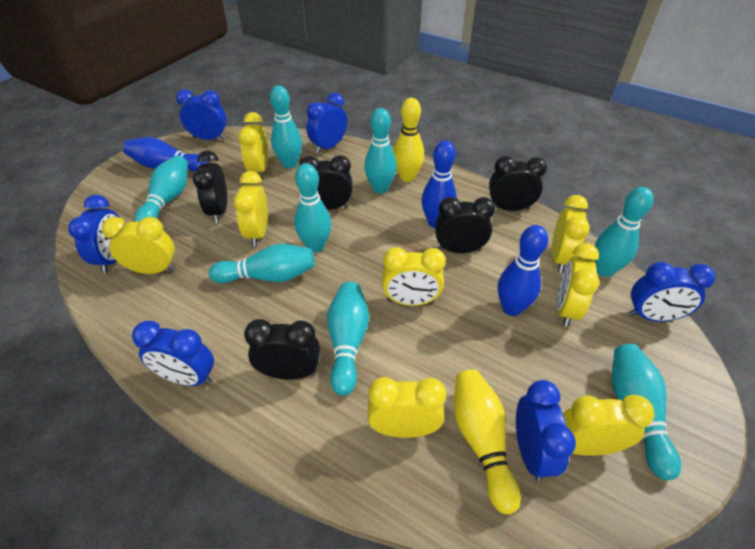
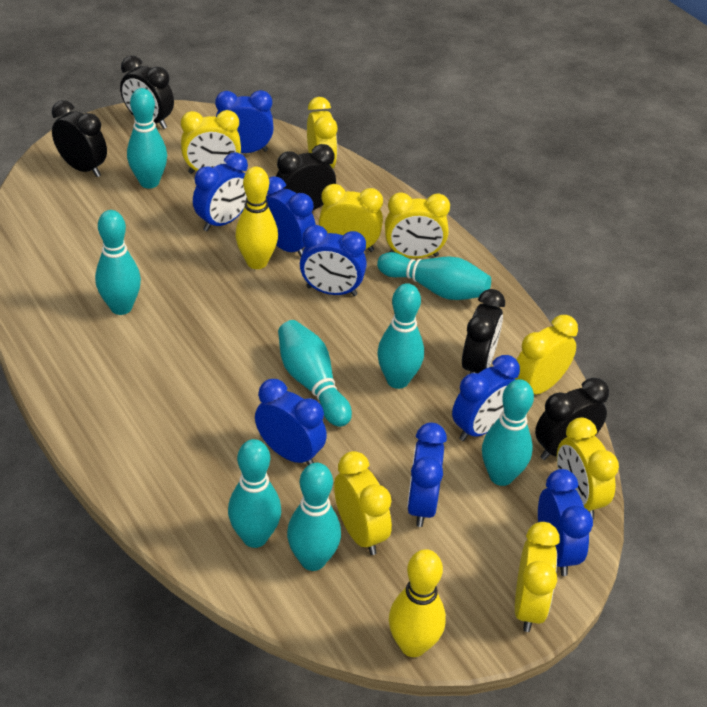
blue bowling pin: 3 -> 0
blue clock: 6 -> 8

